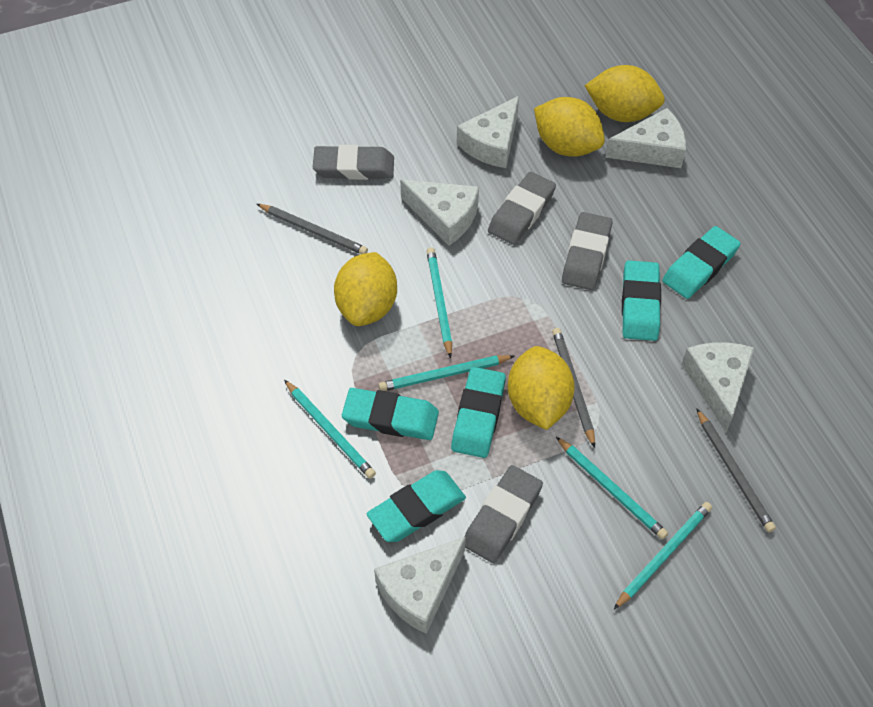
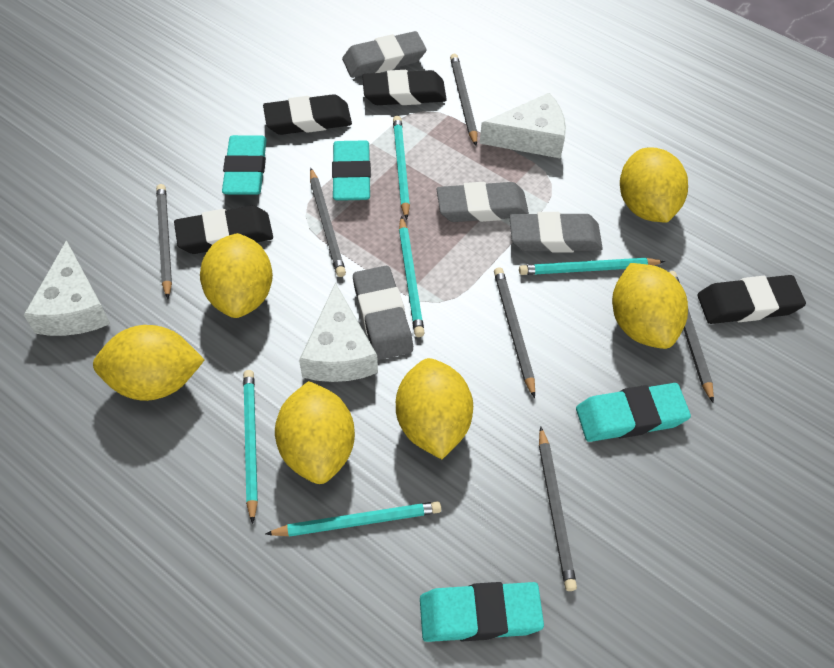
black eraser: 0 -> 4
grey pencil: 3 -> 6
turquoise eraser: 5 -> 4
white cheese: 5 -> 3
yellow lemon: 4 -> 6

